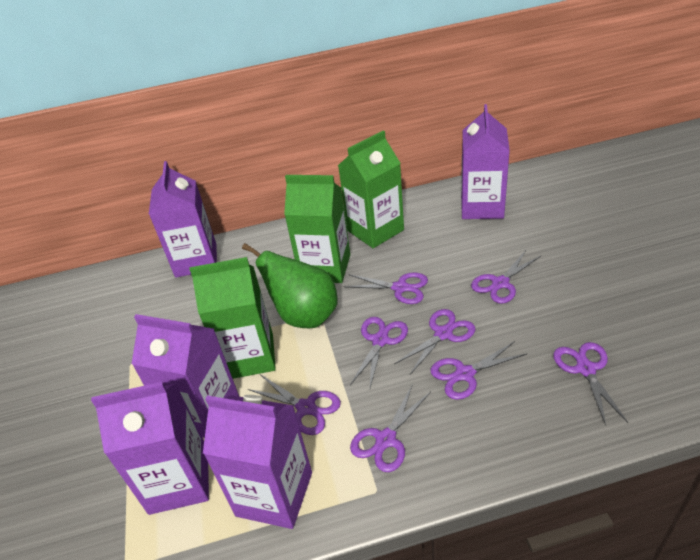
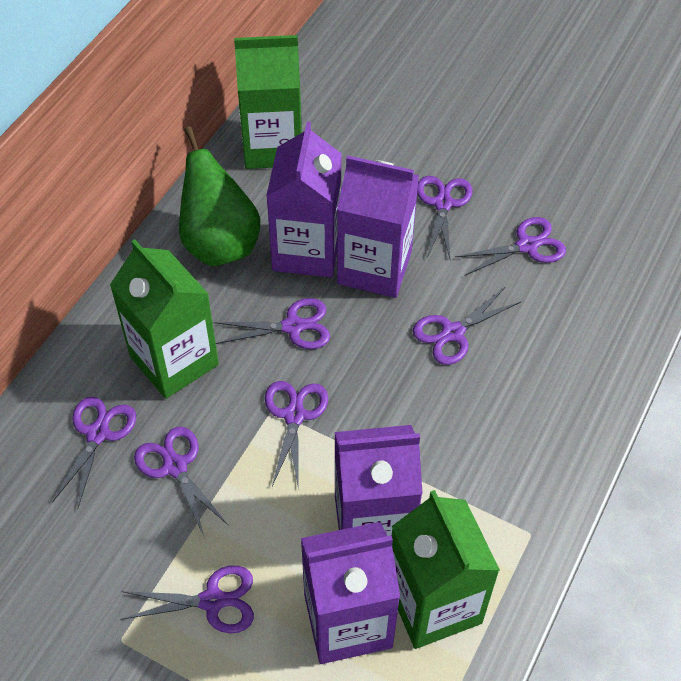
purple carton: 5 -> 4

